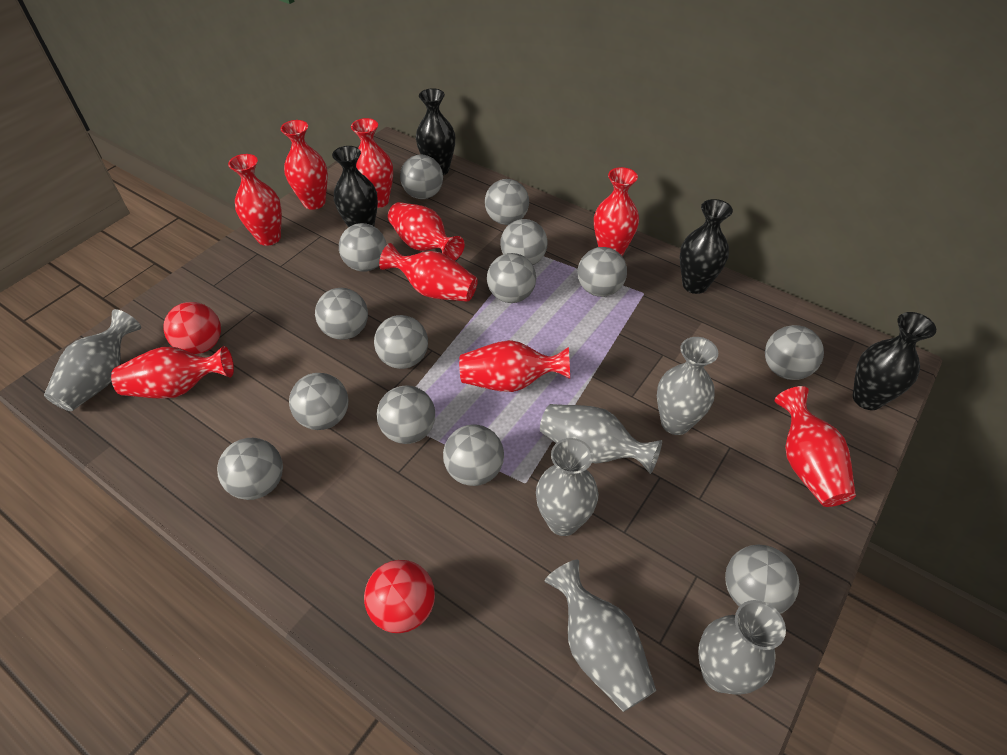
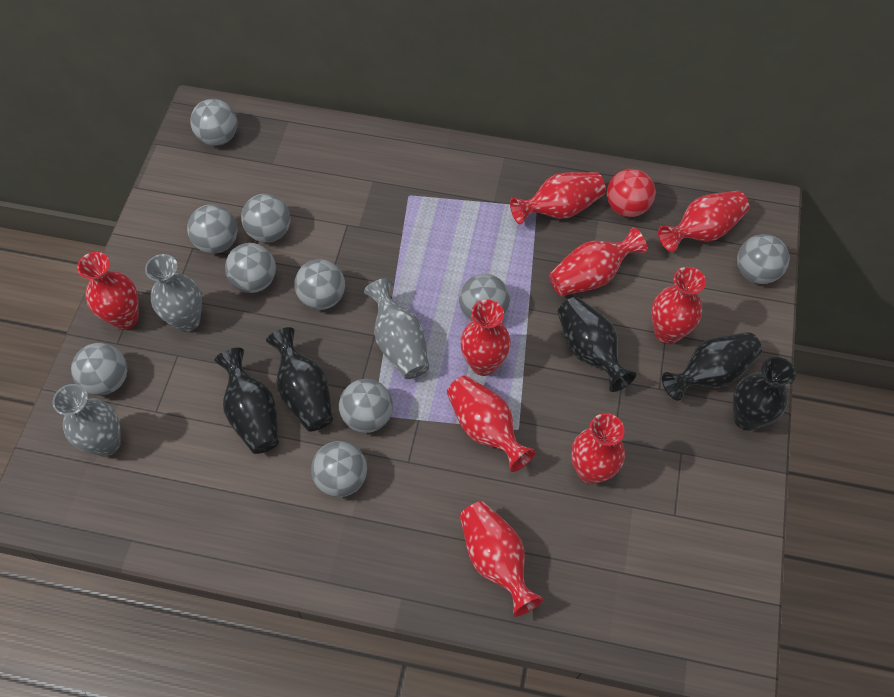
black vase: 4 -> 5
grey ball: 14 -> 10
grey vase: 6 -> 3
red ball: 2 -> 1

